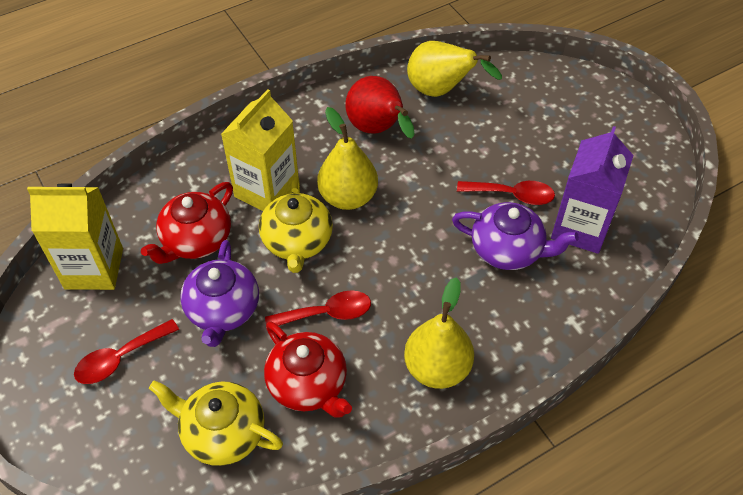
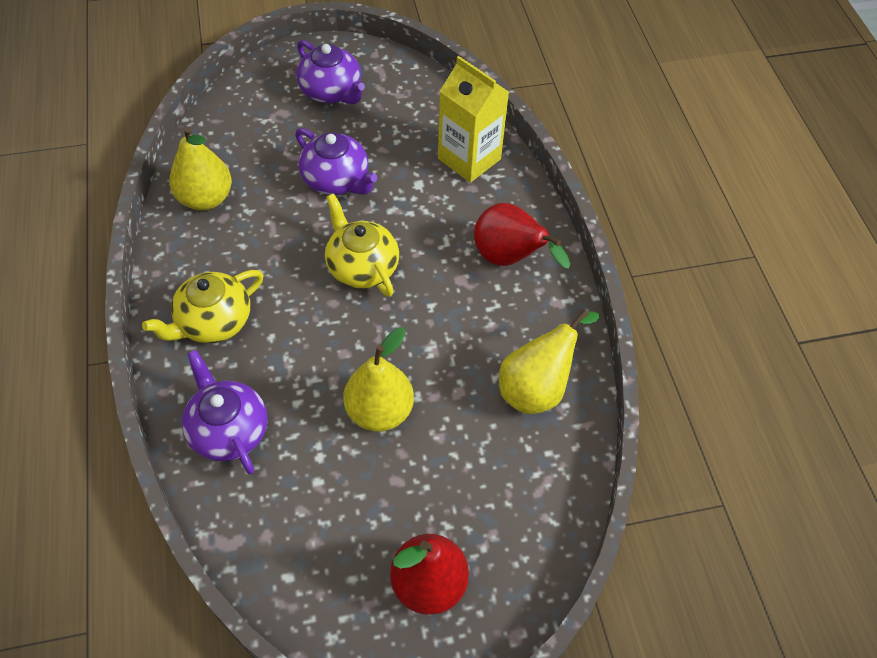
purple carton: 1 -> 0
purple teapot: 2 -> 3
red pear: 1 -> 2
red spoon: 3 -> 0
red teapot: 2 -> 0
yellow carton: 2 -> 1

